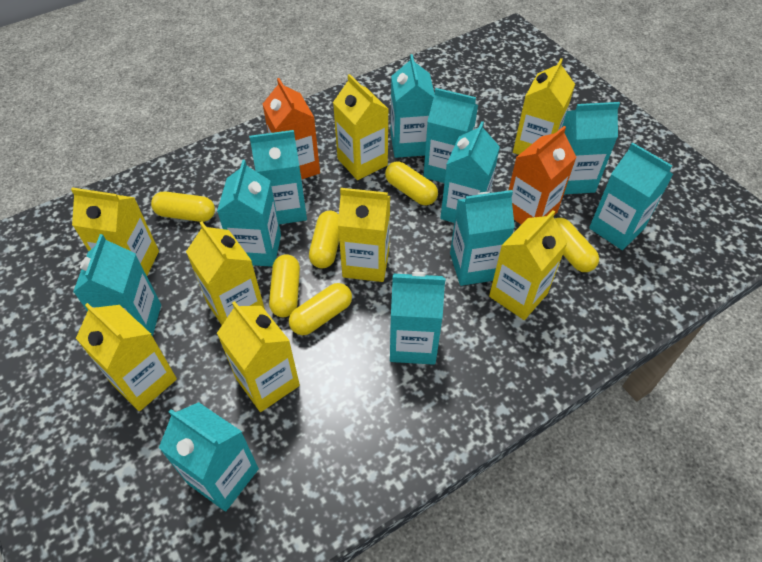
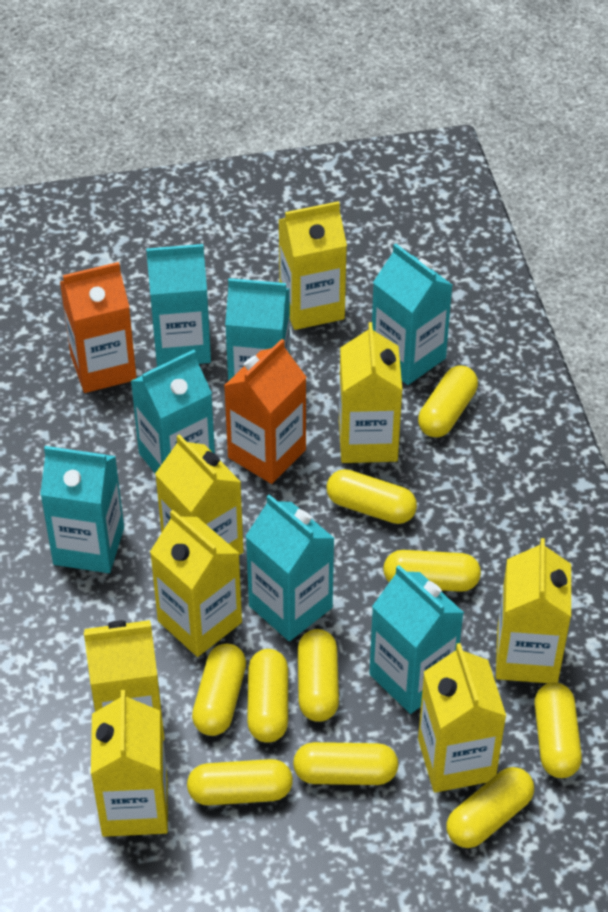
turquoise carton: 11 -> 7
yellow capsule: 6 -> 10

